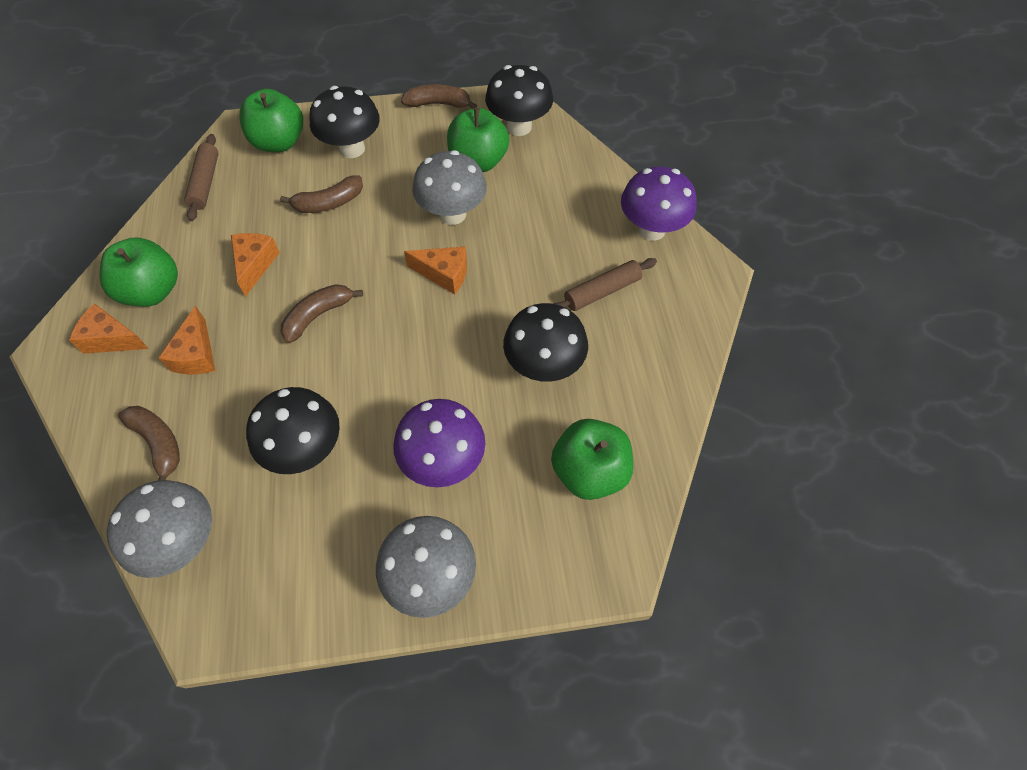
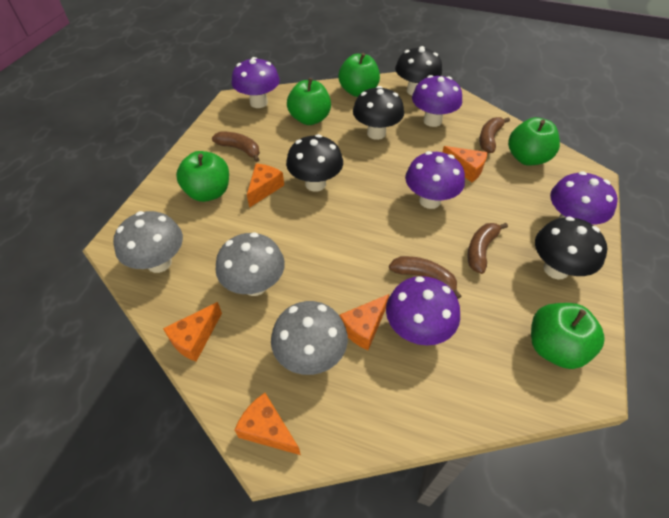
brown rolling pin: 2 -> 0
green apple: 4 -> 5
orange cheese: 4 -> 5
purple mushroom: 2 -> 5

